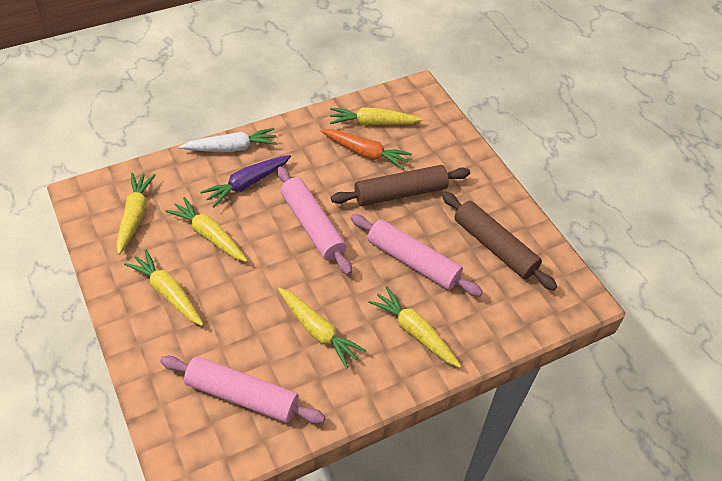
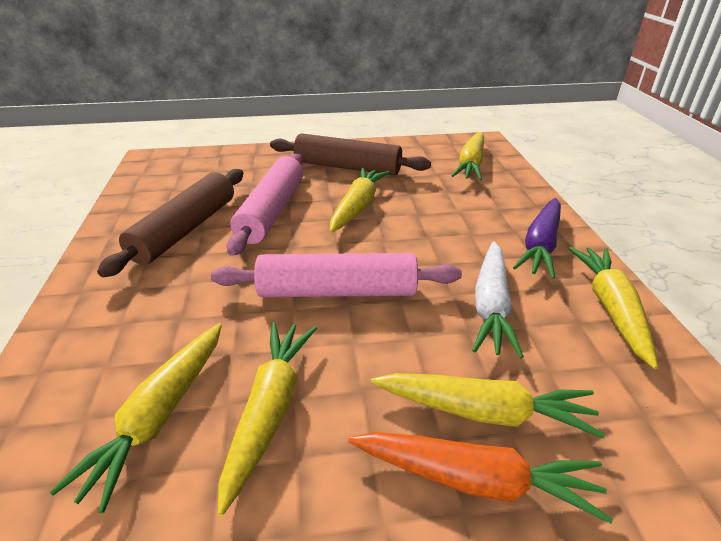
pink rolling pin: 3 -> 2

